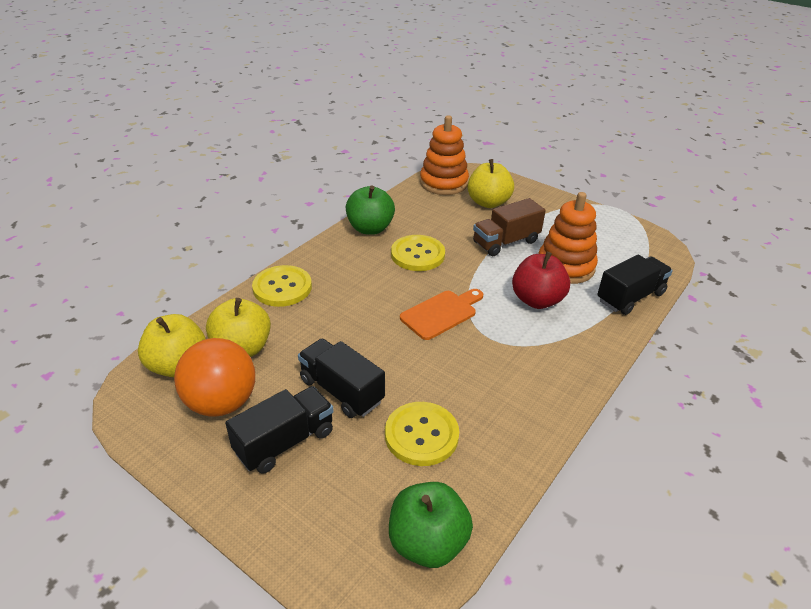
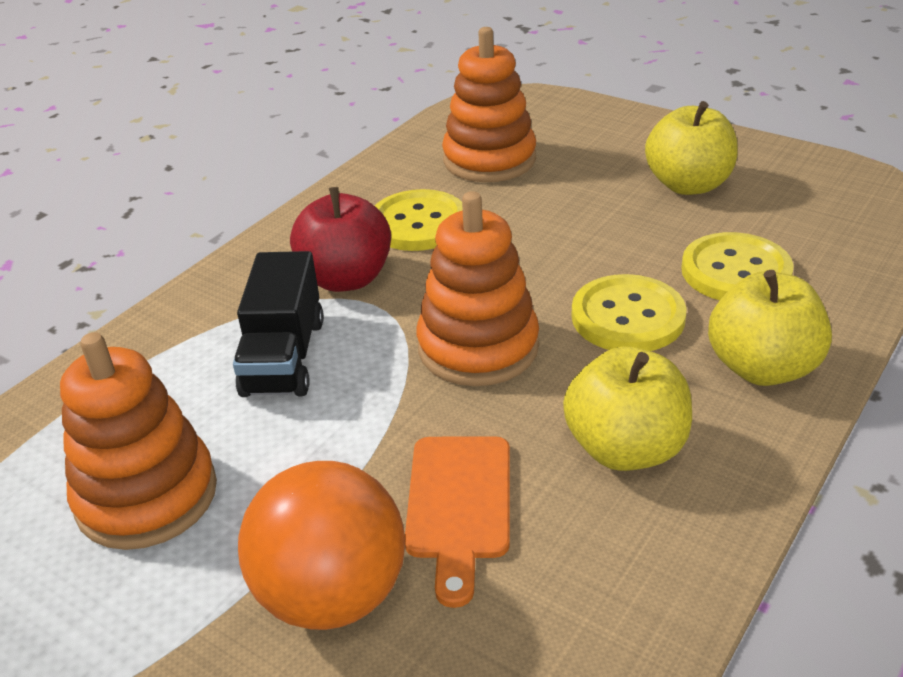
black truck: 3 -> 1
brown truck: 1 -> 0
green apple: 2 -> 0
orange stacking toy: 2 -> 3

